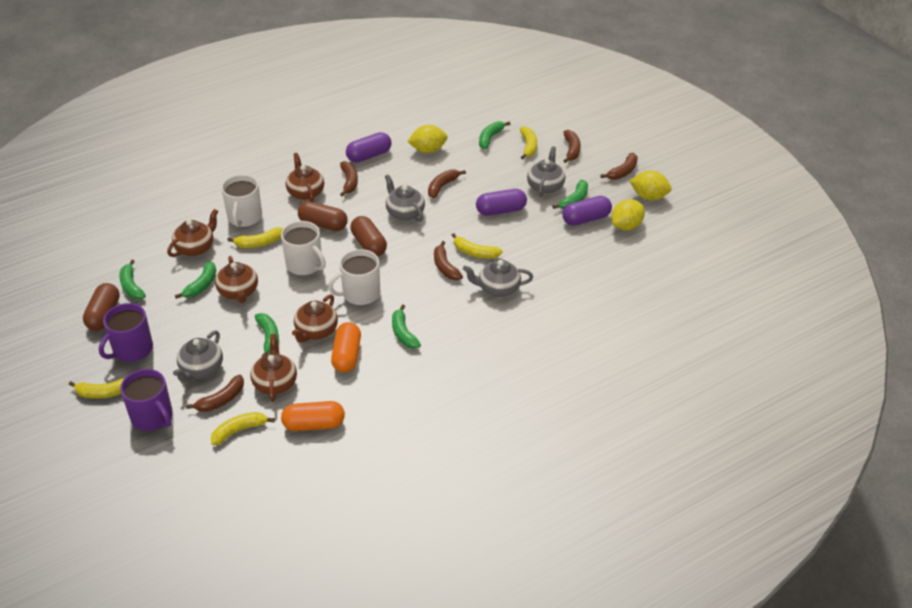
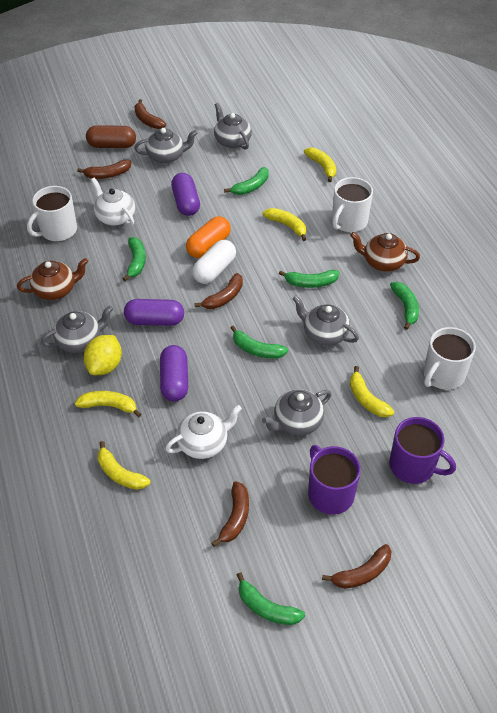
brown banana: 6 -> 5
brown capsule: 3 -> 1
brown teapot: 5 -> 2
grey teapot: 4 -> 5
orange capsule: 2 -> 1
white capsule: 0 -> 1
white teapot: 0 -> 2
yellow lemon: 3 -> 1

